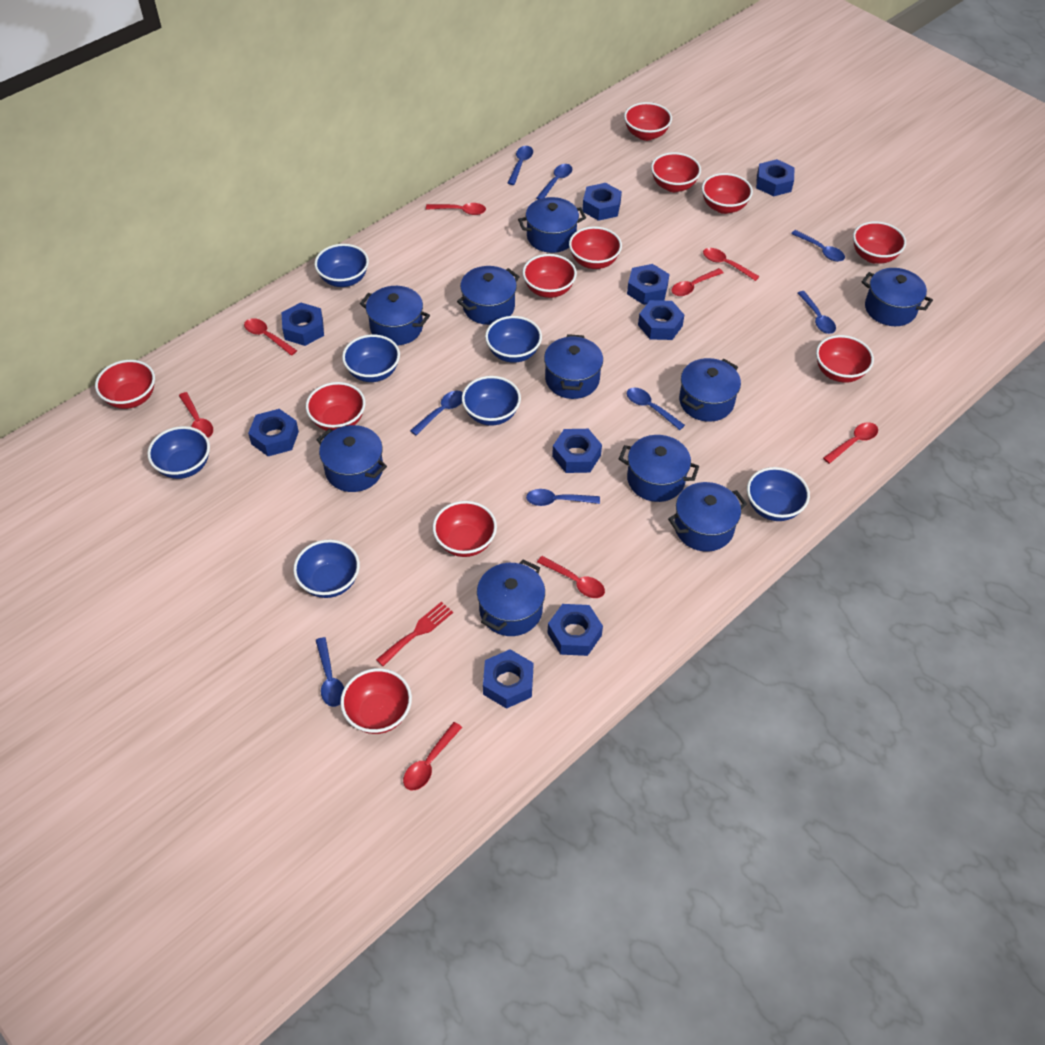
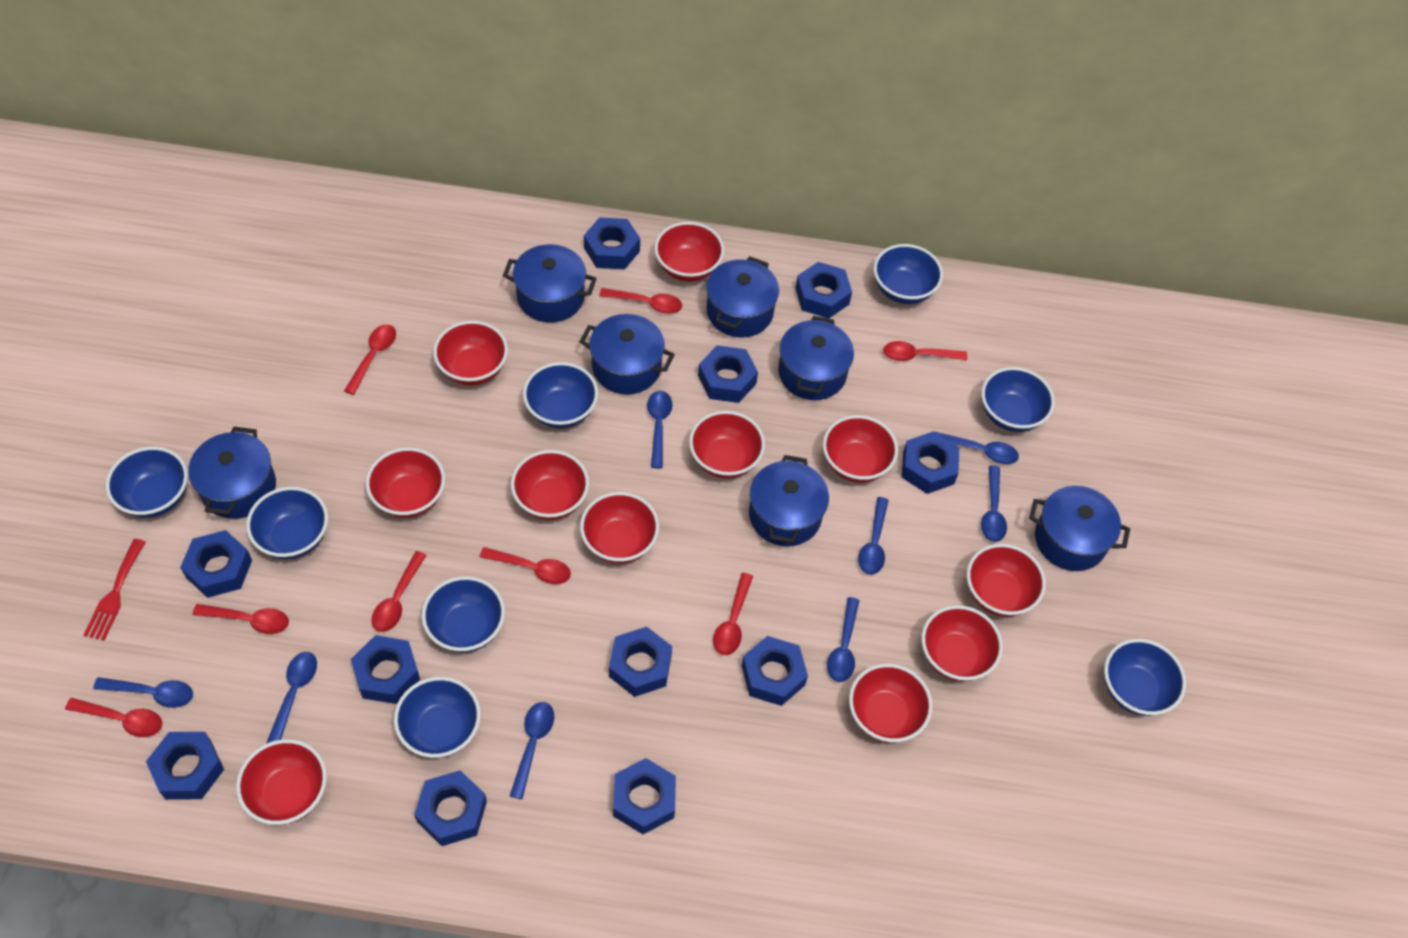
blue bowl: 7 -> 8
blue nut: 9 -> 11
blue pot: 10 -> 7

